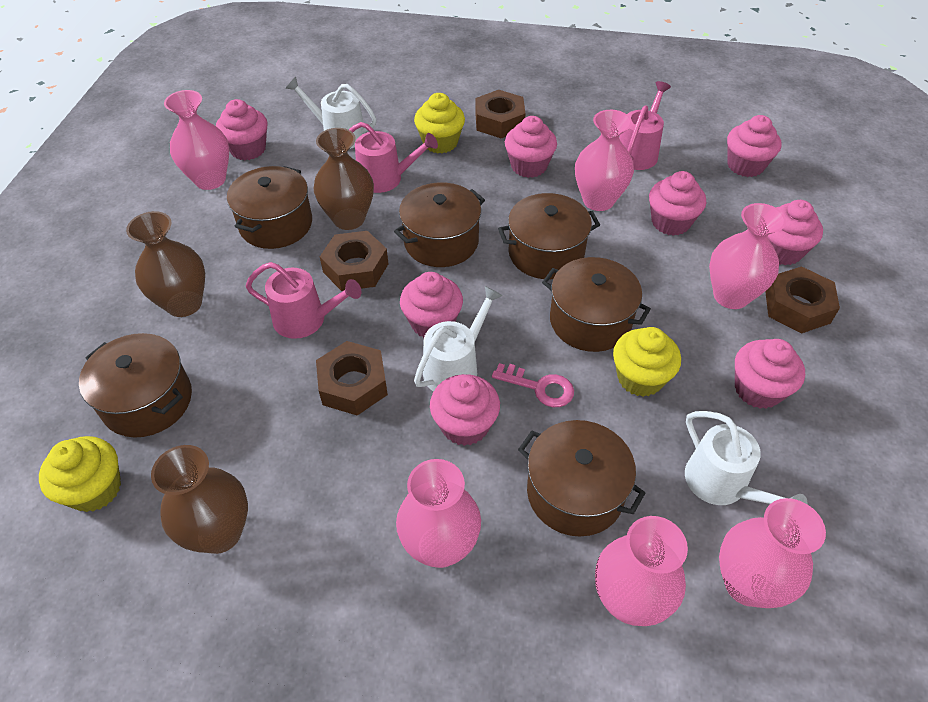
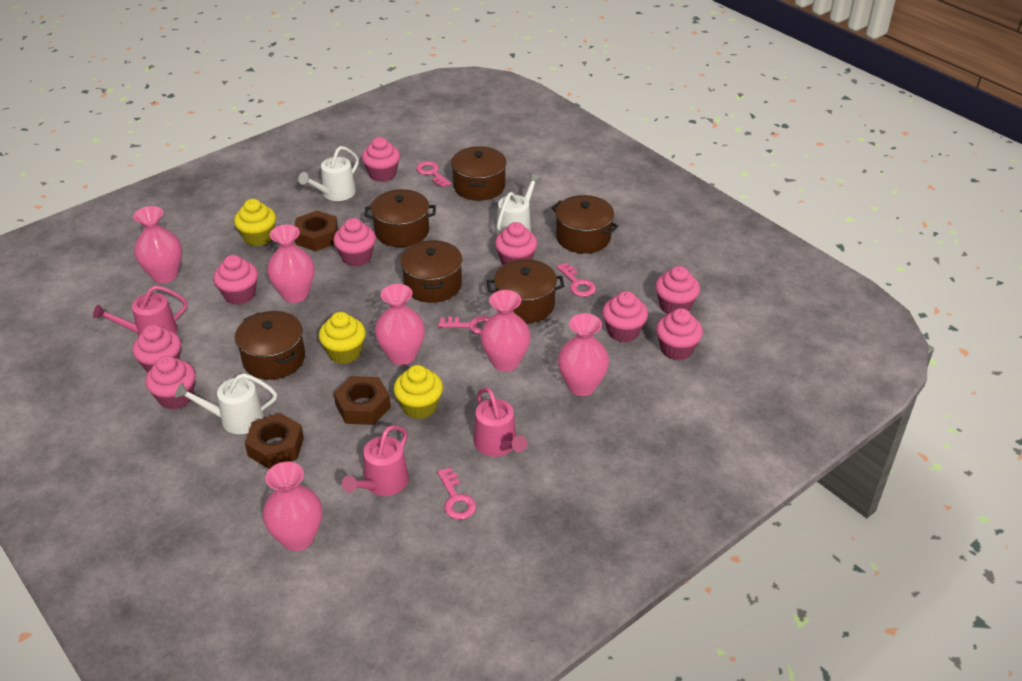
brown nut: 4 -> 3
brown vase: 3 -> 0
pink cupcake: 8 -> 9
pink key: 1 -> 4

